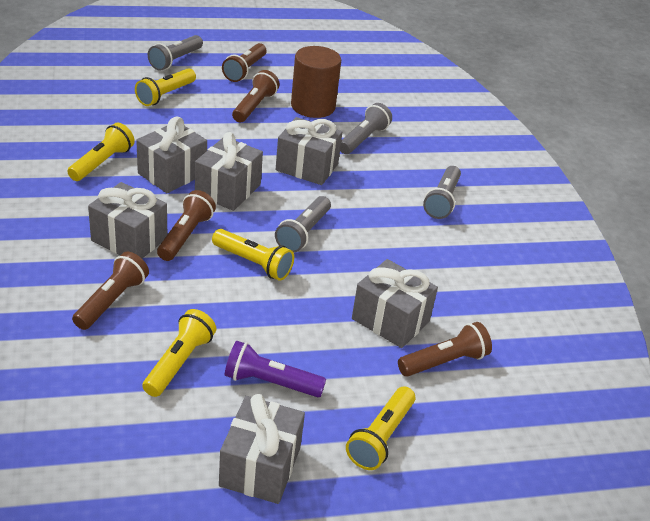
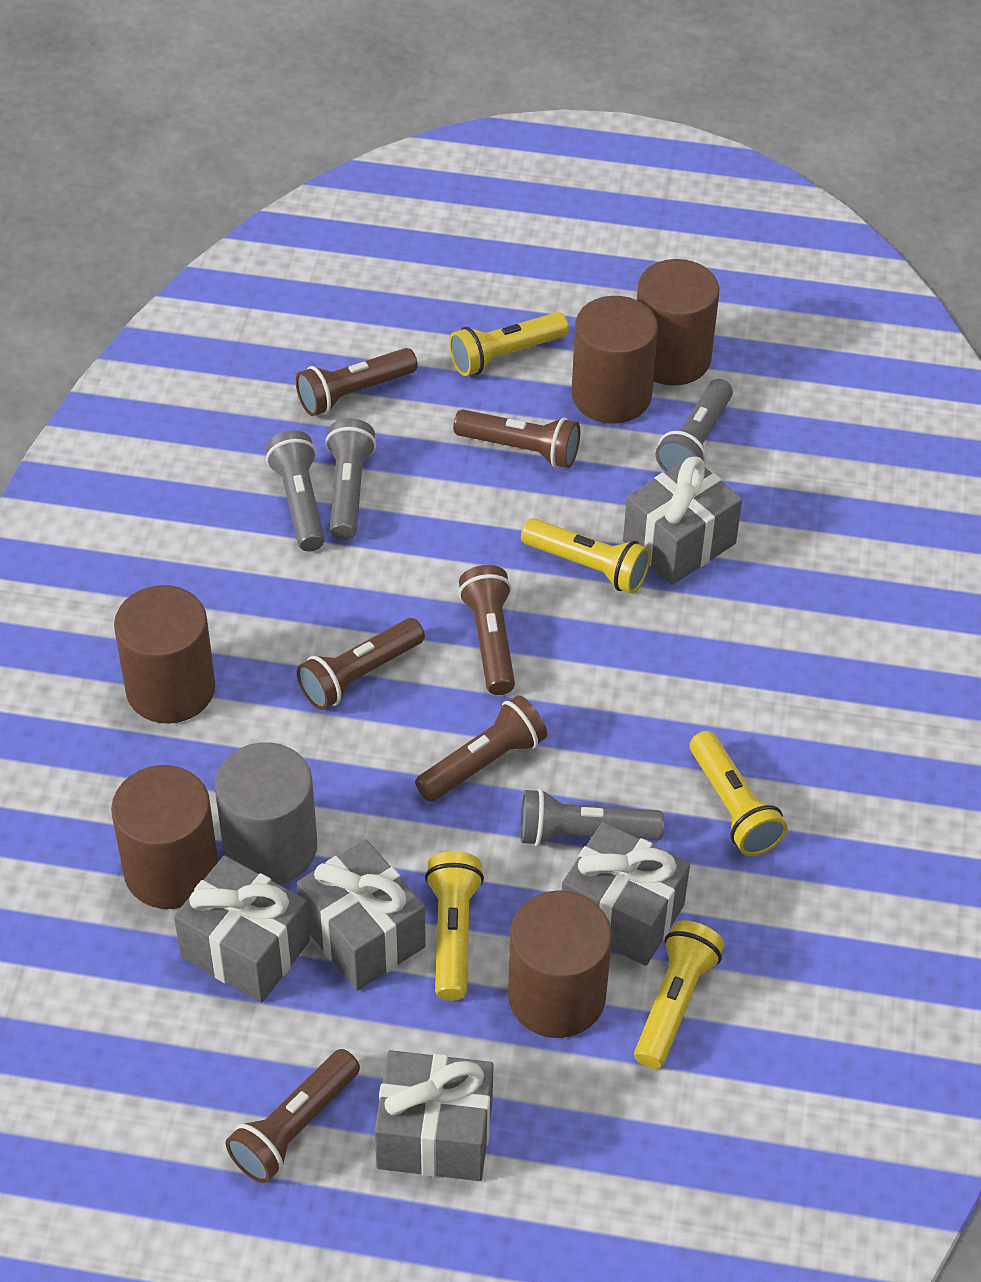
brown cylinder: 1 -> 5
brown flashlight: 5 -> 6
grey cylinder: 0 -> 1
grey gift: 6 -> 5
purple flashlight: 1 -> 0

